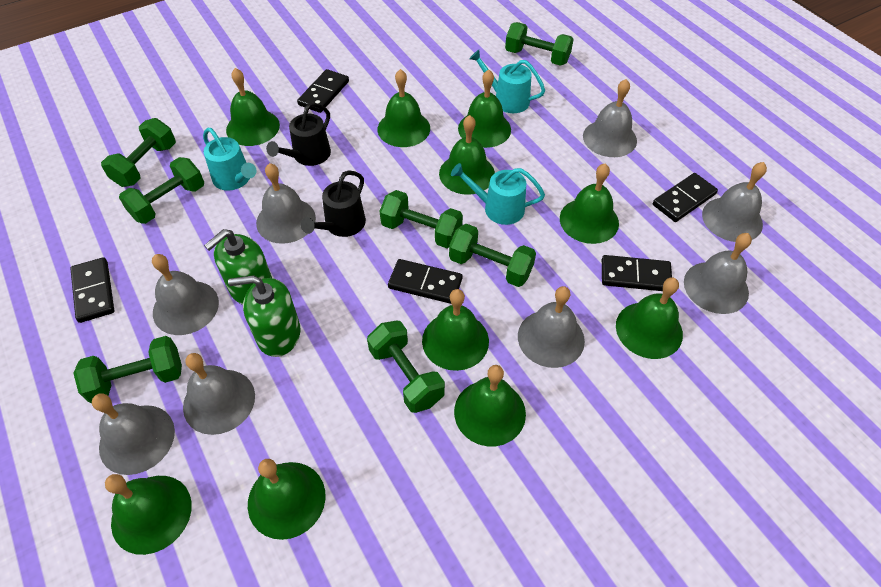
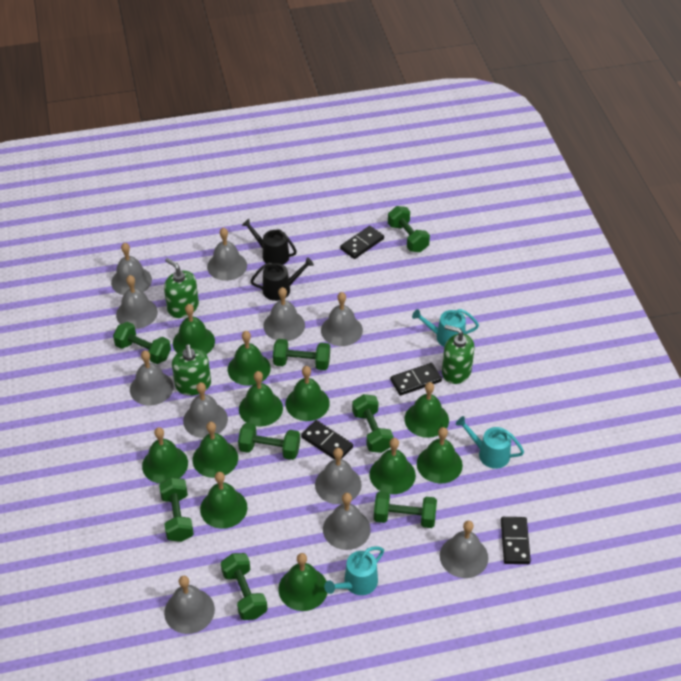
black domino: 5 -> 4
green bell: 10 -> 11
green dumbbell: 7 -> 8
green soap dispenser: 2 -> 3
grey bell: 8 -> 11

